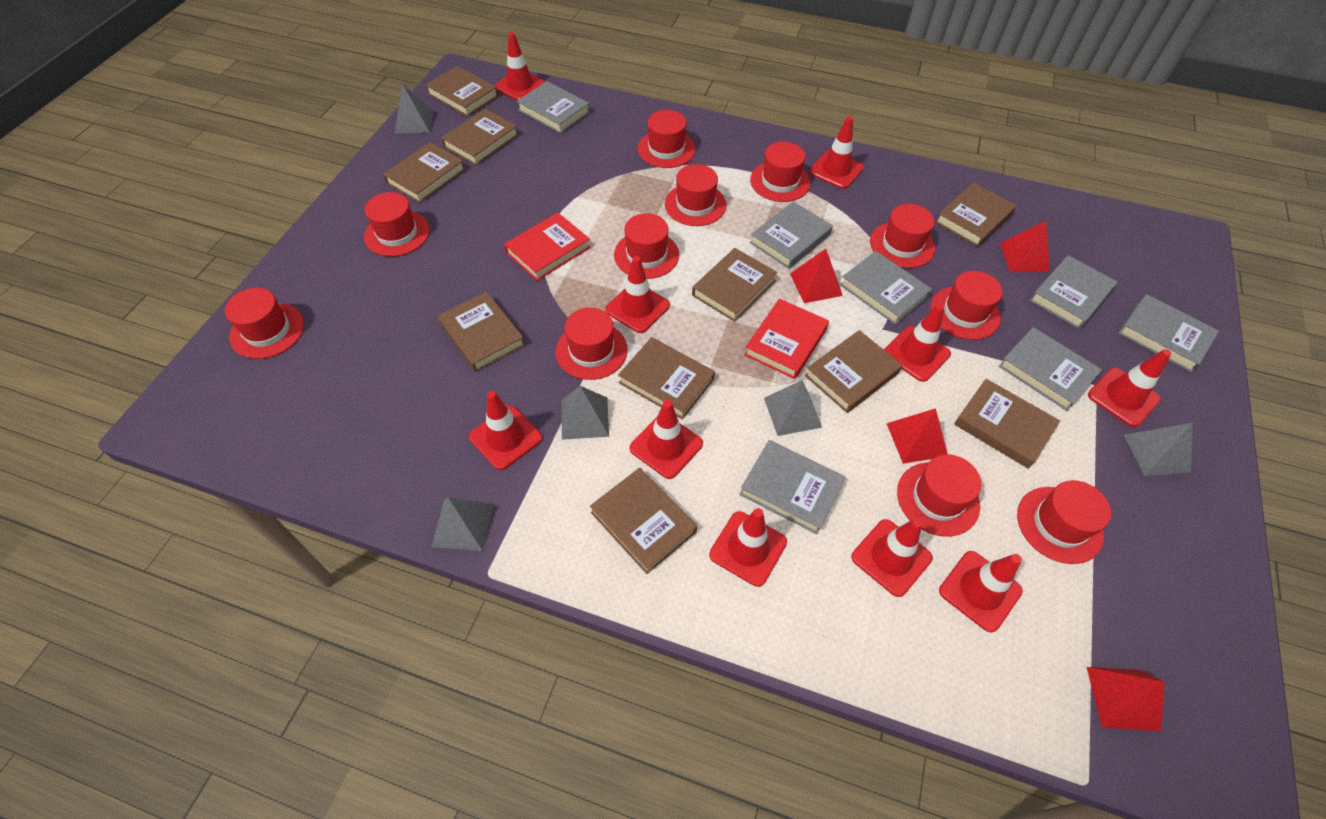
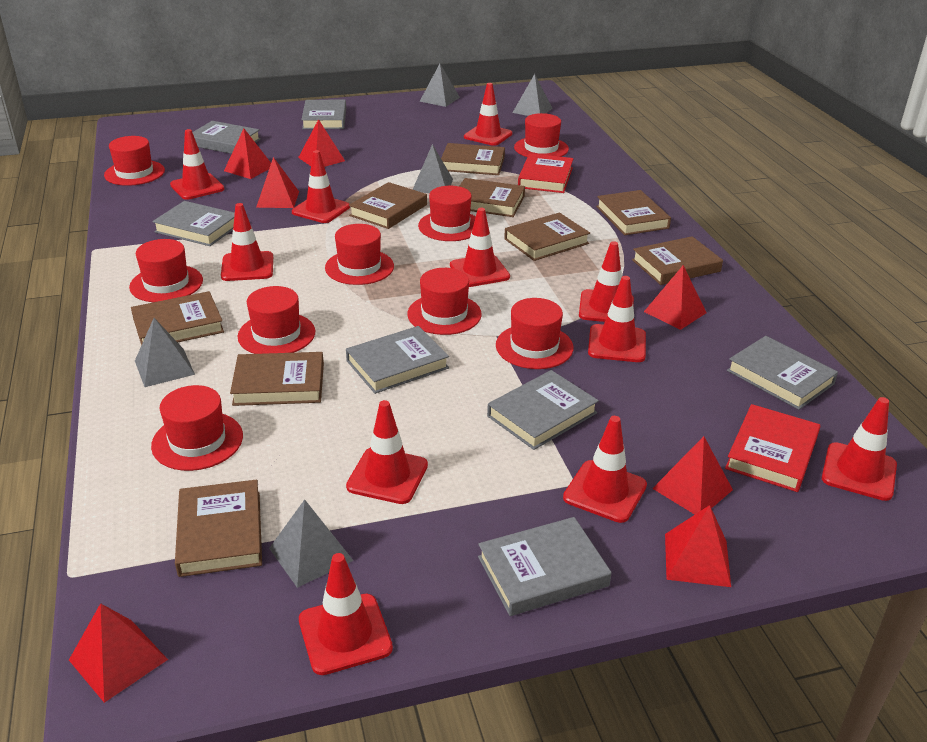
brown book: 10 -> 9
red hat: 11 -> 9
red pyramid: 4 -> 7
red traffic cone: 10 -> 11

